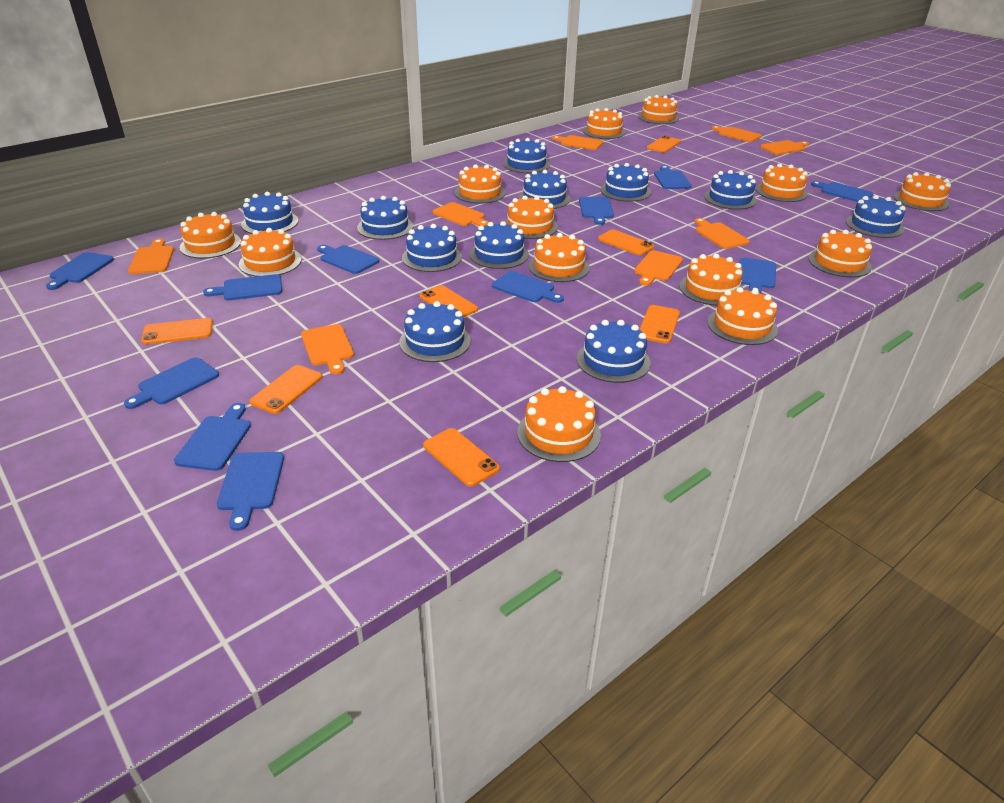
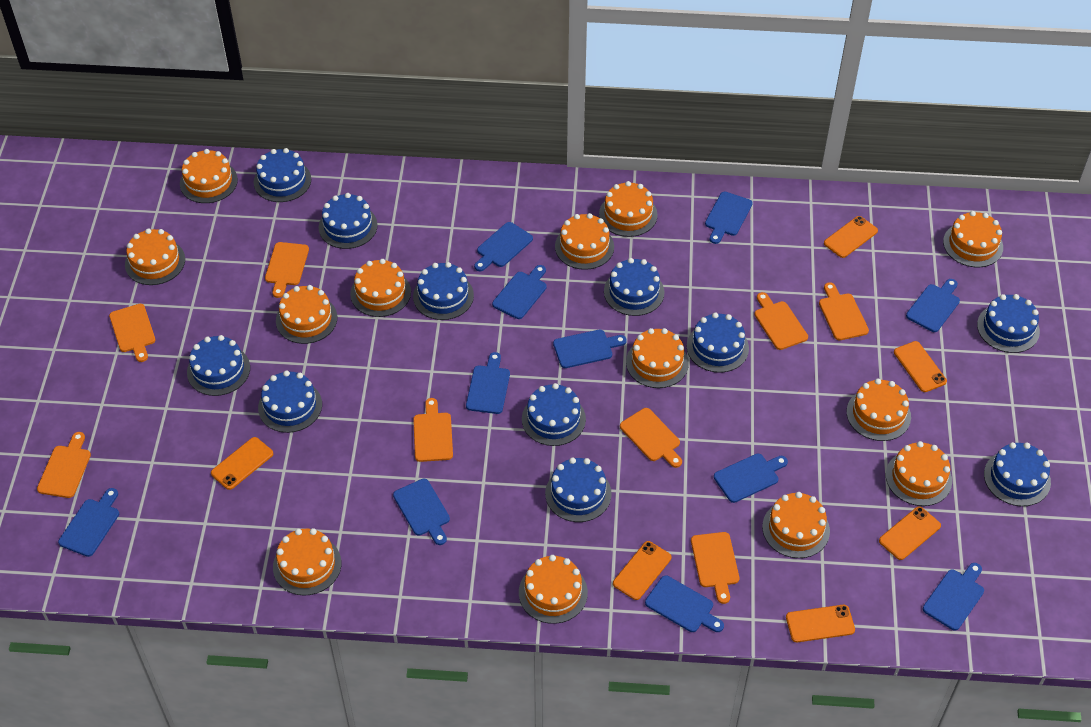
orange phone: 7 -> 6

